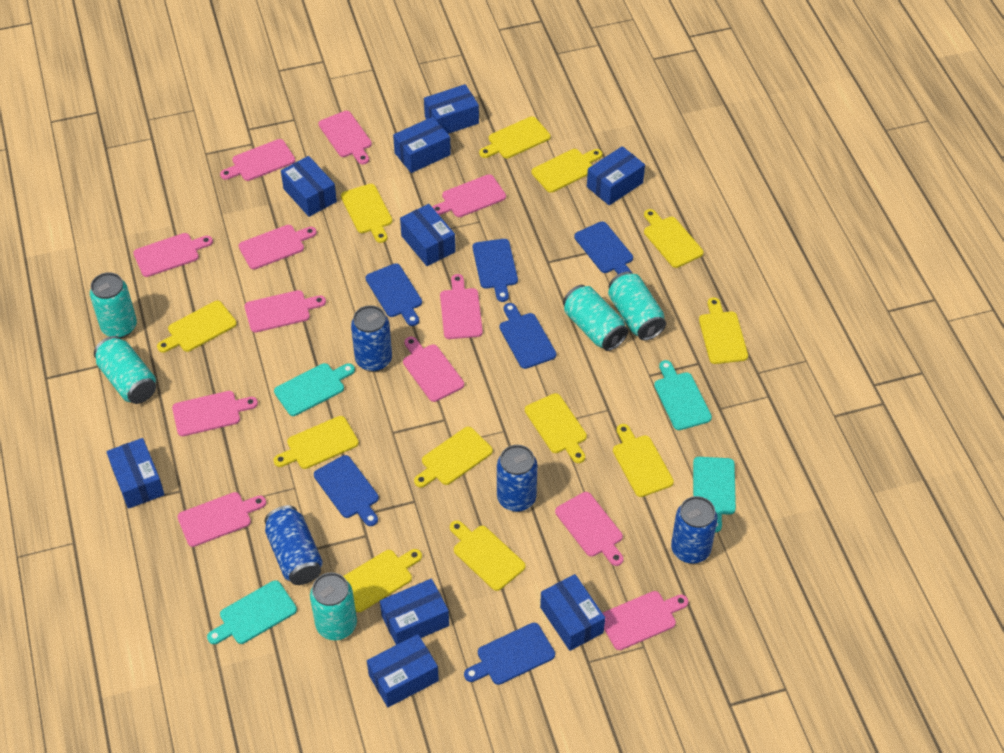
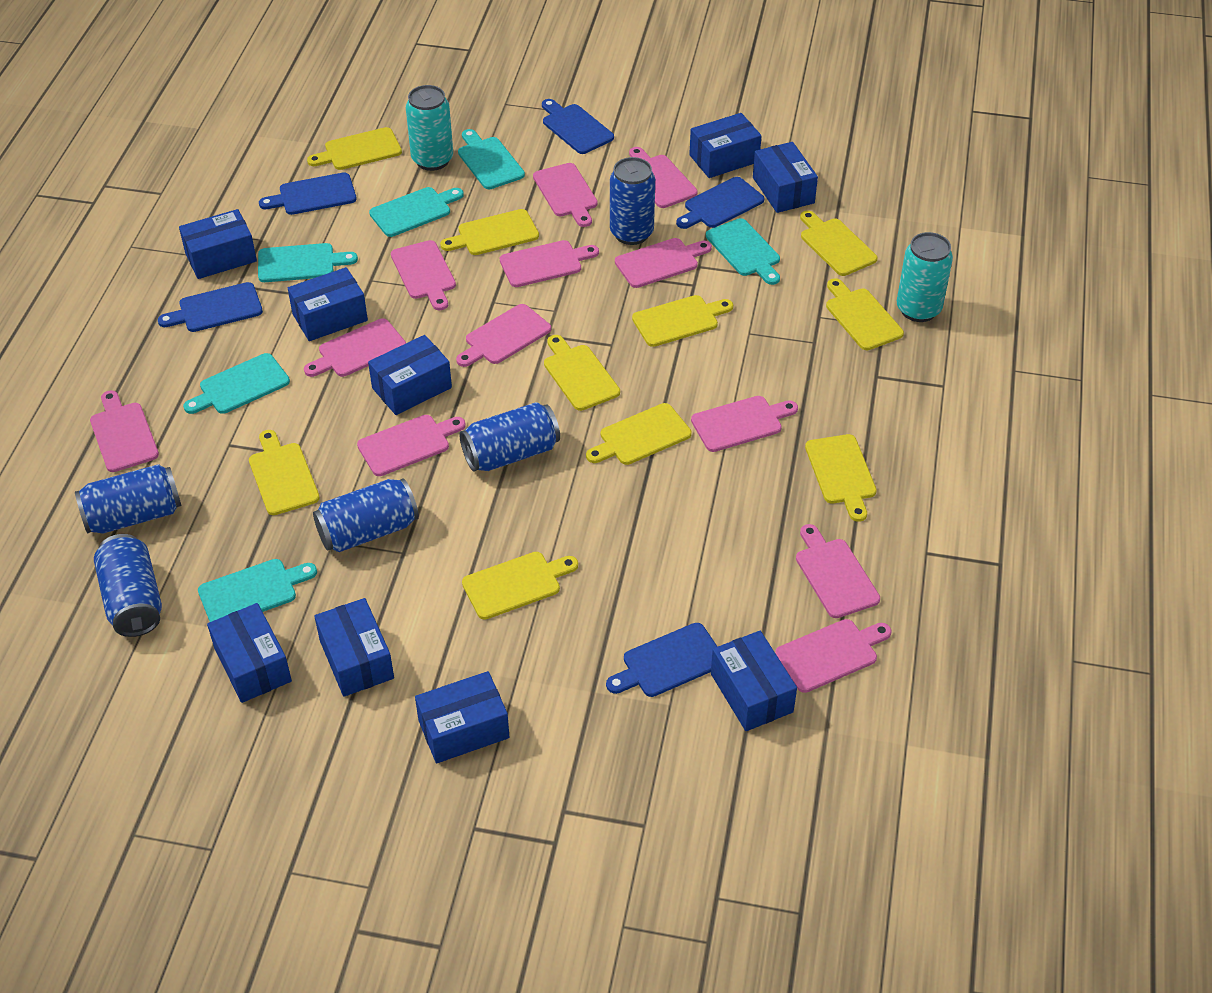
blue can: 4 -> 5
blue cutting board: 6 -> 5
turquoise can: 5 -> 2
turquoise cutting board: 4 -> 6
yellow cutting board: 12 -> 10

